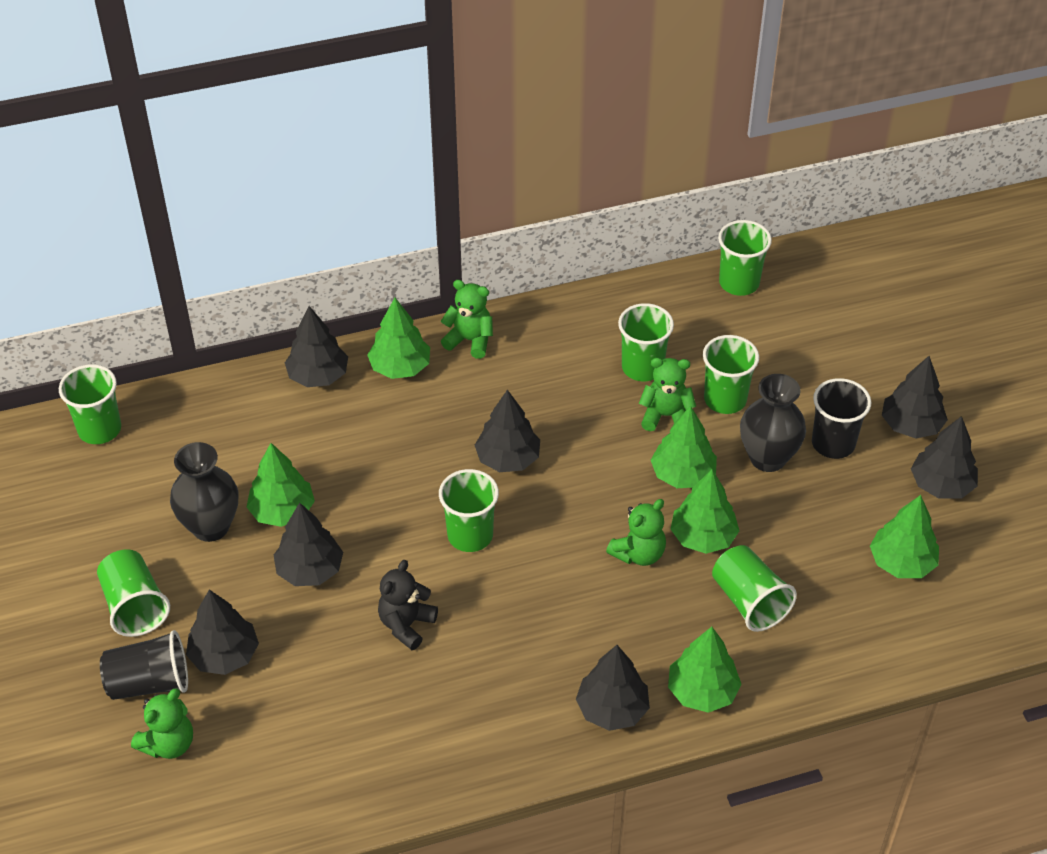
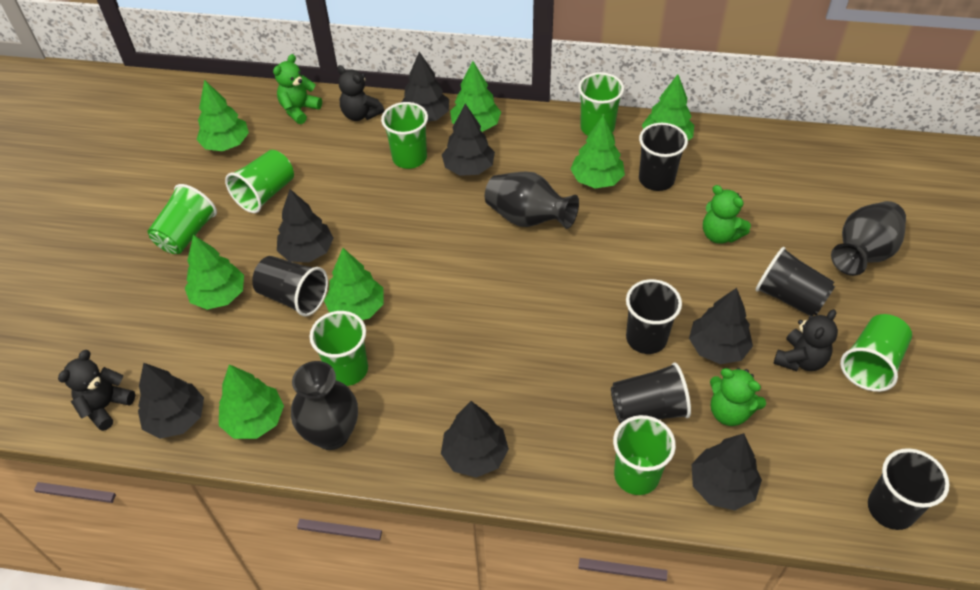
black cup: 2 -> 6
black teddy bear: 1 -> 3
black vase: 2 -> 3
green teddy bear: 4 -> 3
green tree: 6 -> 7

